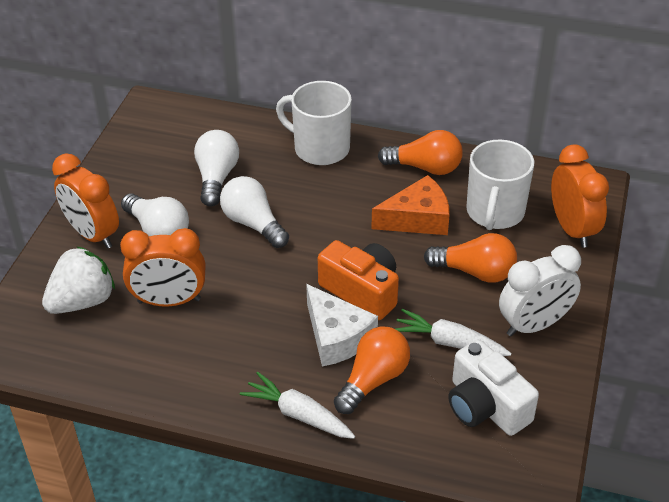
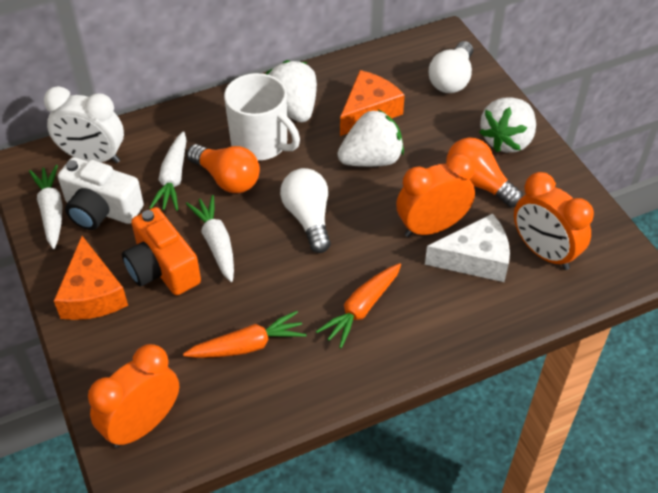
orange carrot: 0 -> 2
orange cheese: 1 -> 2
orange light bulb: 3 -> 2
white carrot: 2 -> 3
white light bulb: 3 -> 2
white mug: 2 -> 1
white strawberry: 1 -> 3

